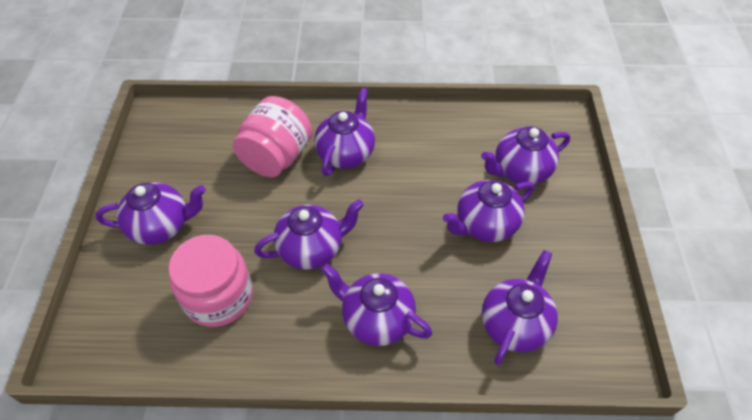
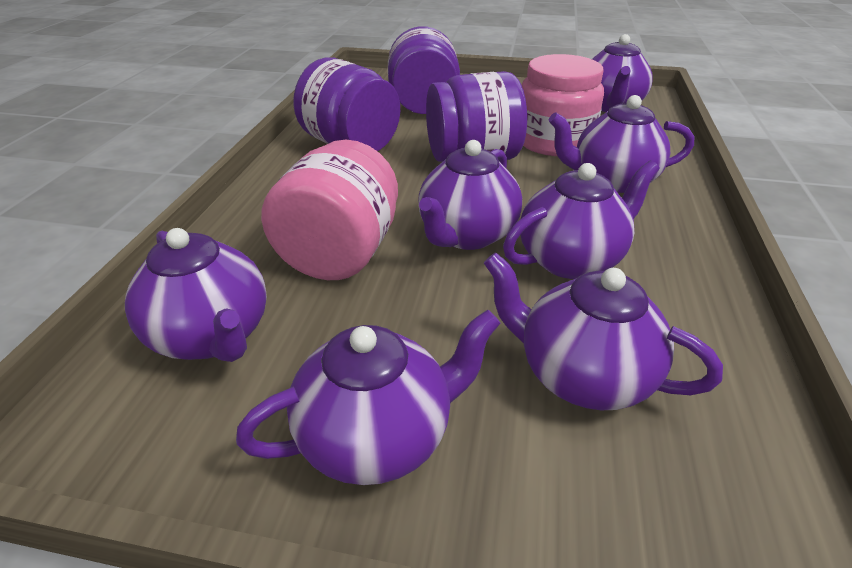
purple jar: 0 -> 3

